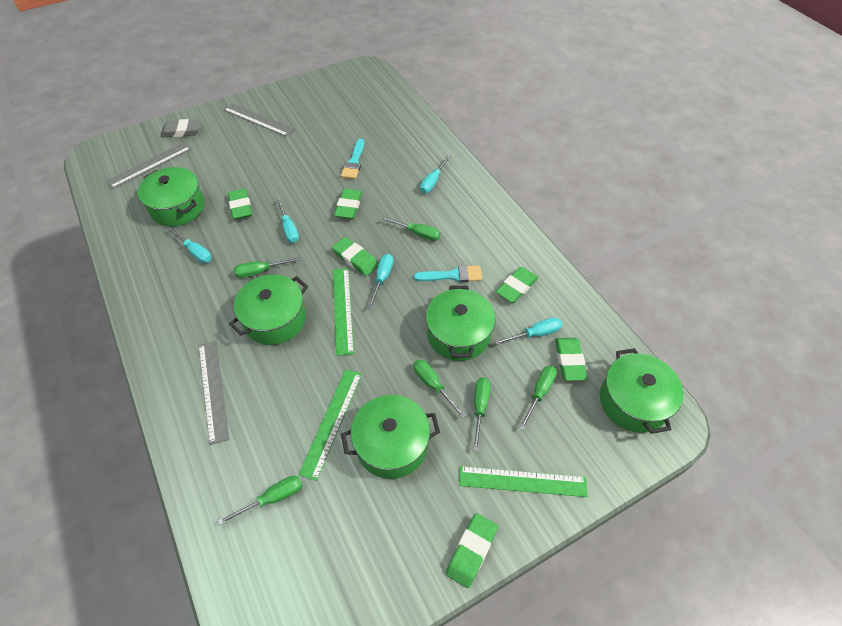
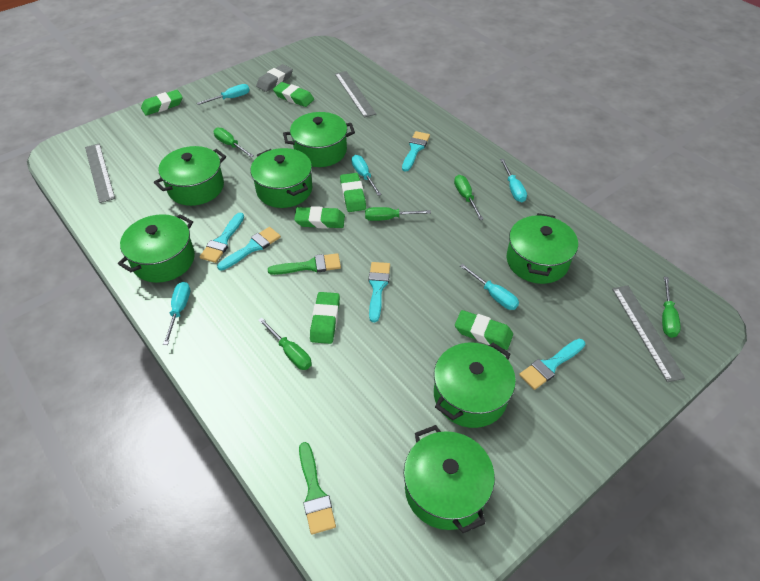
green brush: 0 -> 2
green pot: 5 -> 7
green ruler: 3 -> 0
green screwdriver: 6 -> 5
turquoise brush: 2 -> 5

